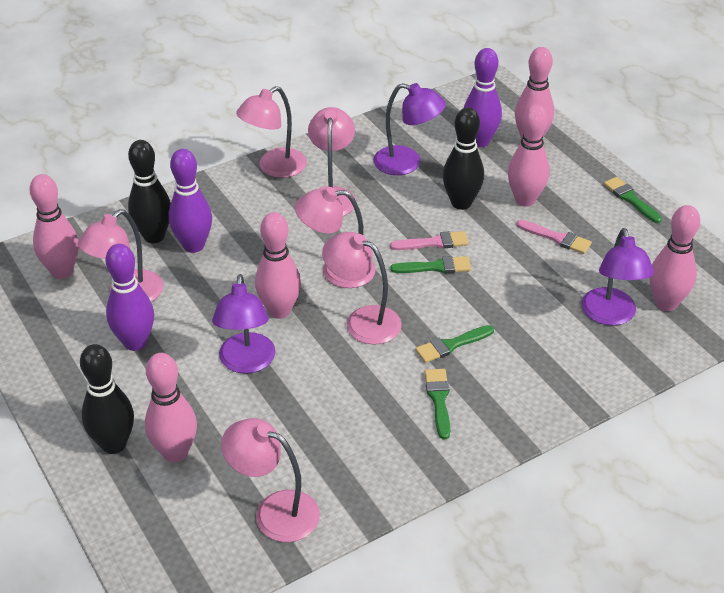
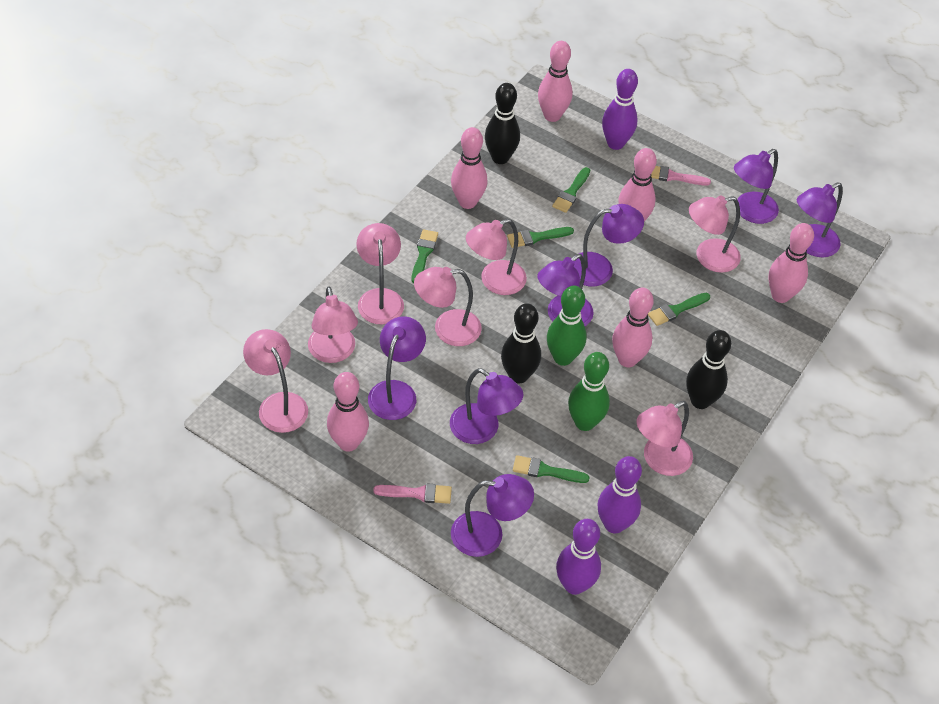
green bowling pin: 0 -> 2
green brush: 4 -> 5
pink lamp: 6 -> 7
purple lamp: 3 -> 7

